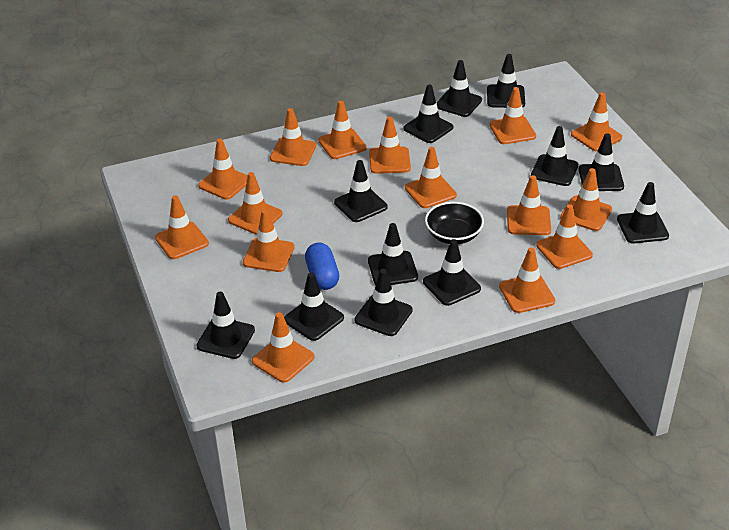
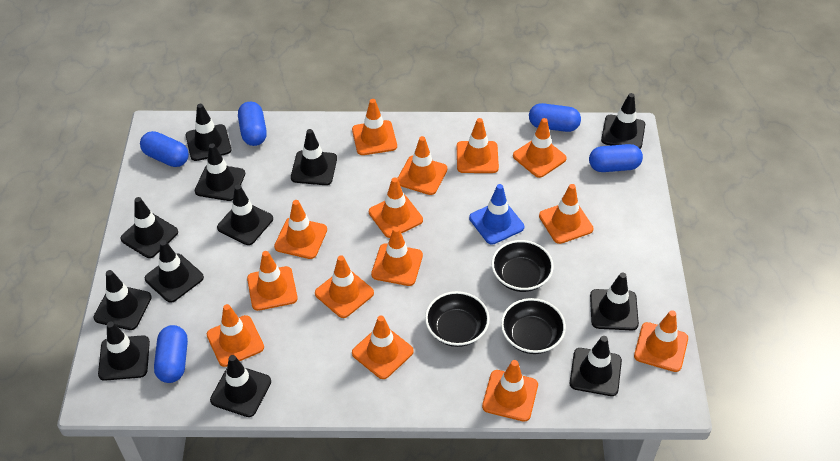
black bowl: 1 -> 3
blue capsule: 1 -> 5
blue traffic cone: 0 -> 1
orange traffic cone: 15 -> 14

